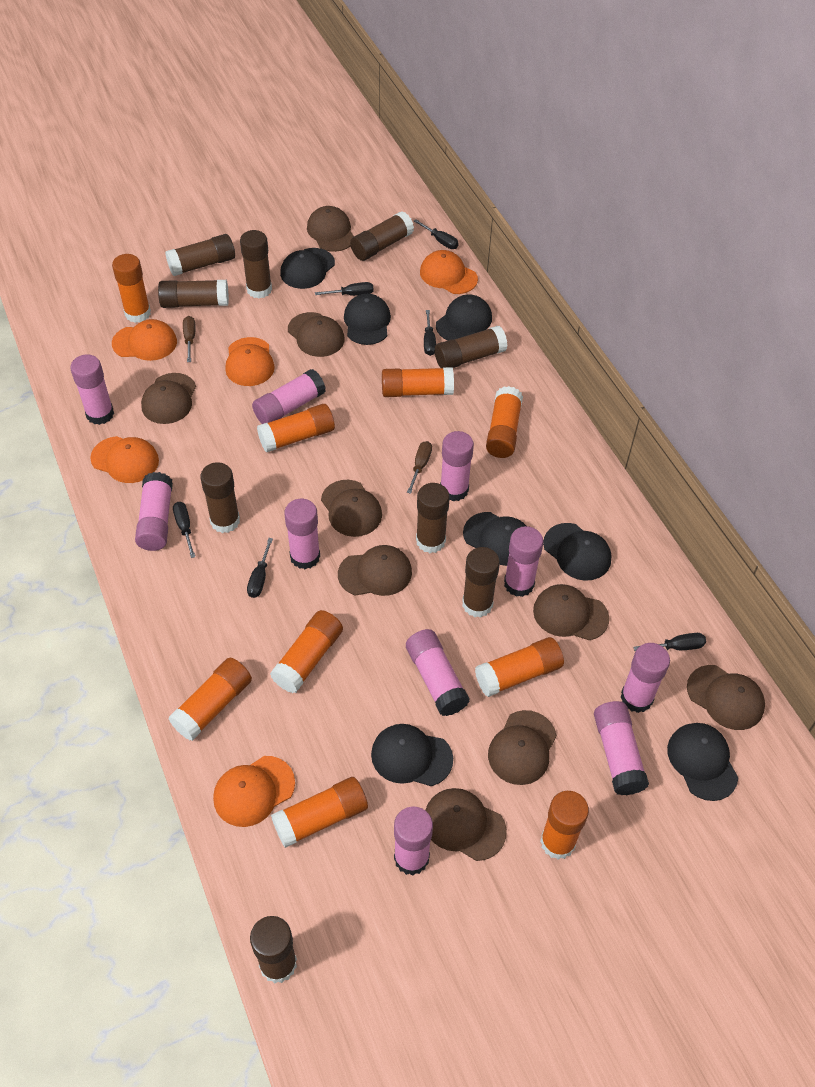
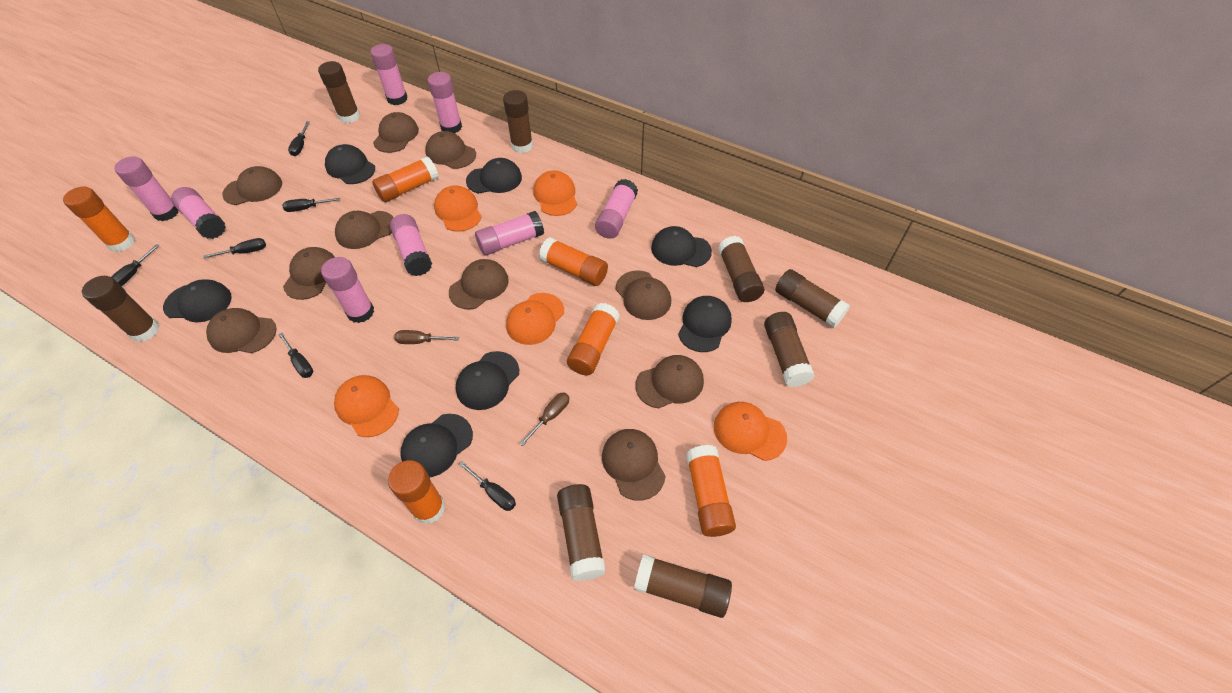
brown cap: 9 -> 10
brown glue stick: 9 -> 8
orange glue stick: 9 -> 6
pink glue stick: 10 -> 8

